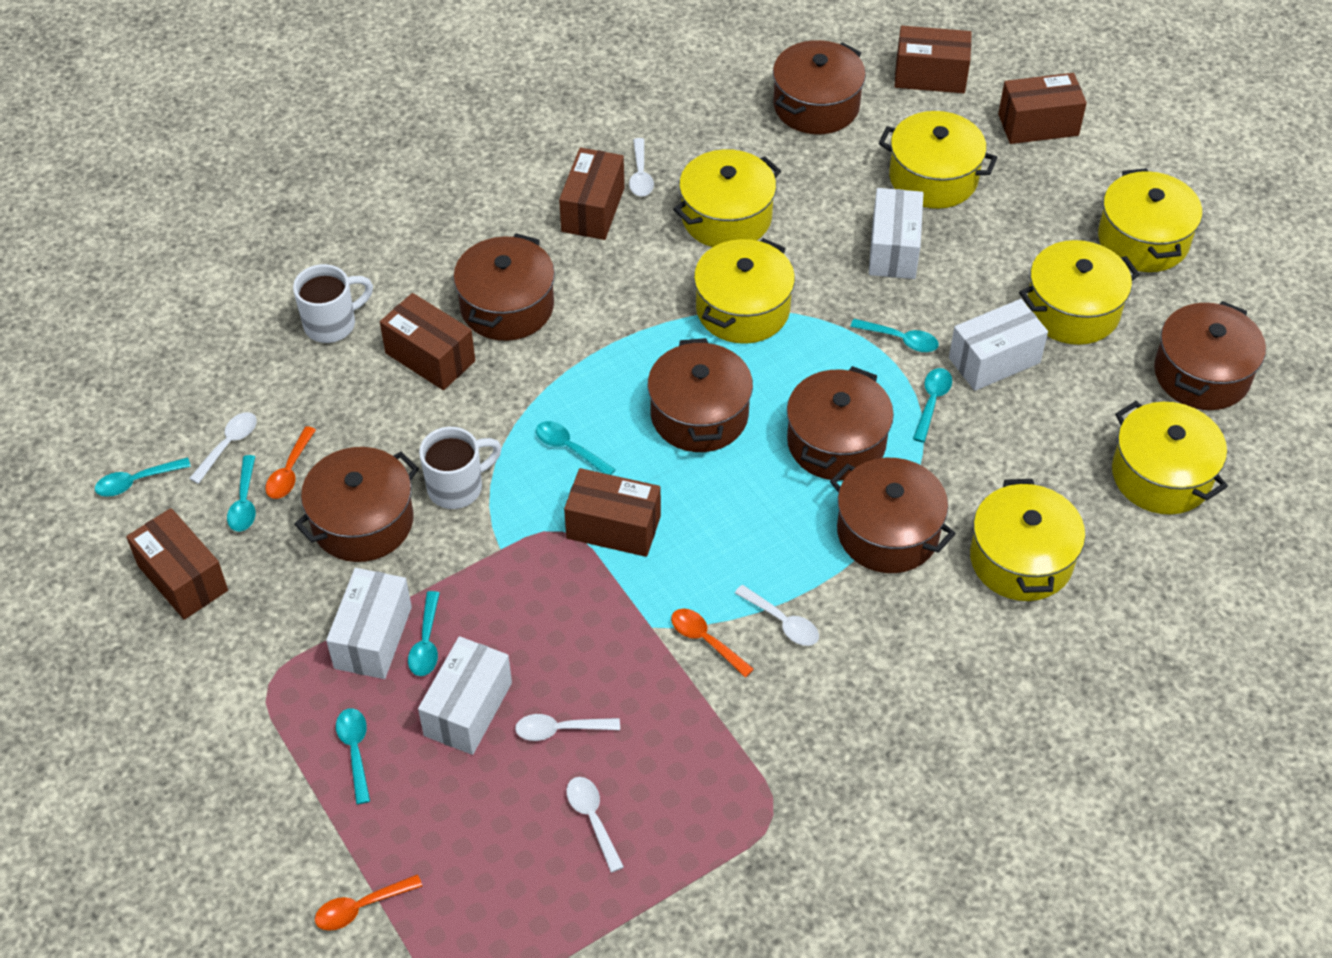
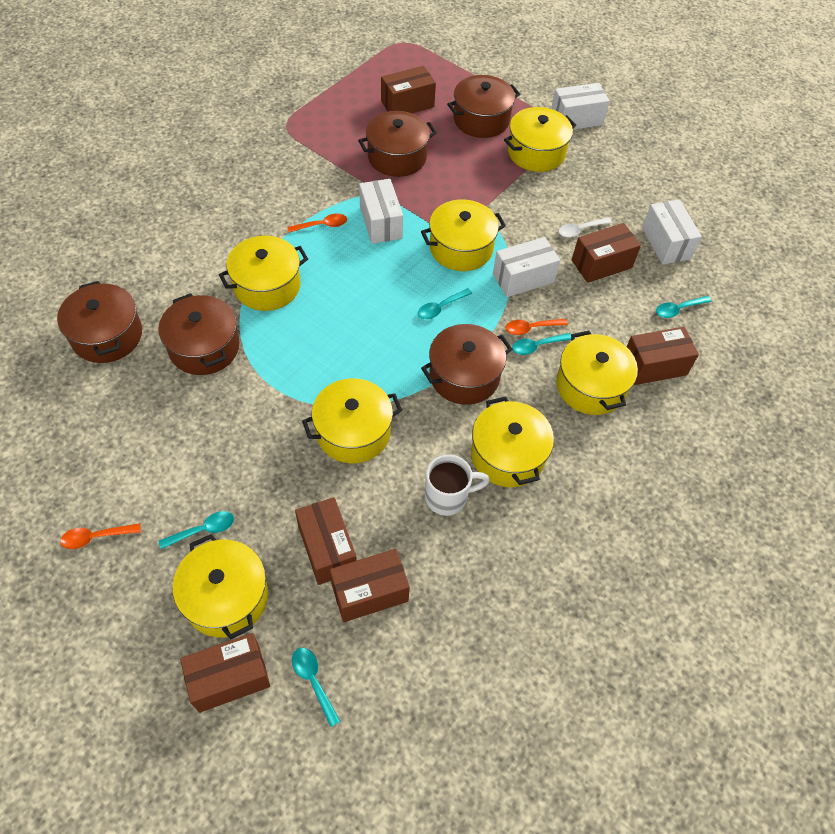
brown pot: 7 -> 5
turquoise spoon: 7 -> 5
white mug: 2 -> 1
white spoon: 5 -> 1

